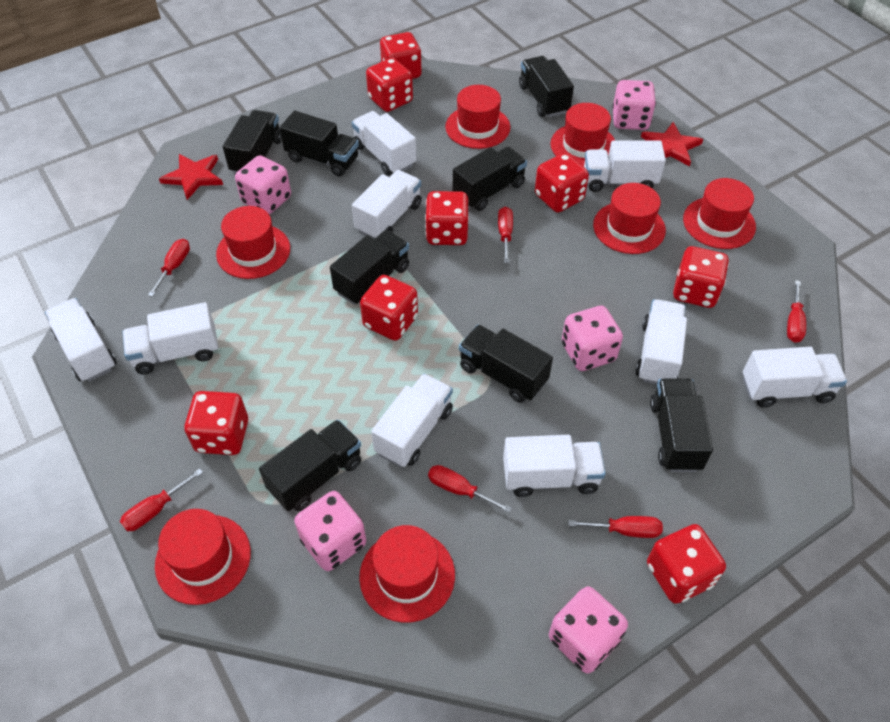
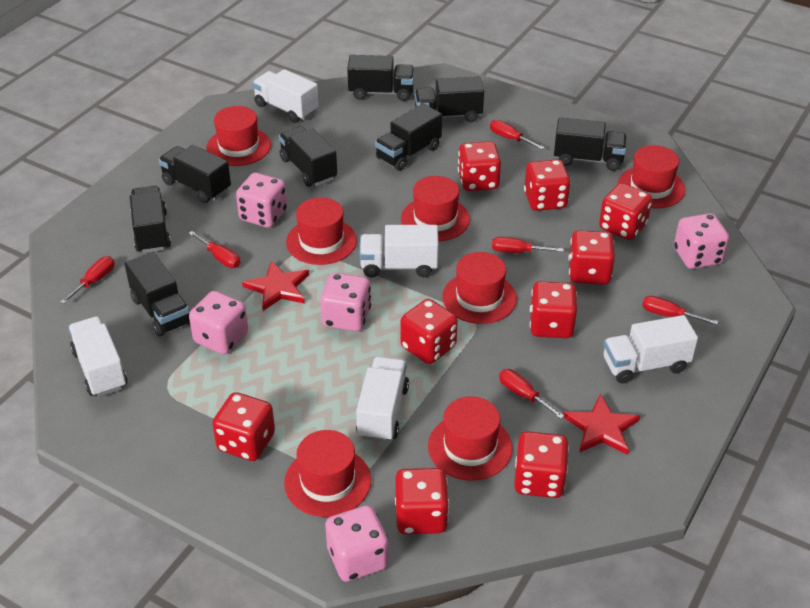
red dice: 8 -> 9
white truck: 9 -> 5

